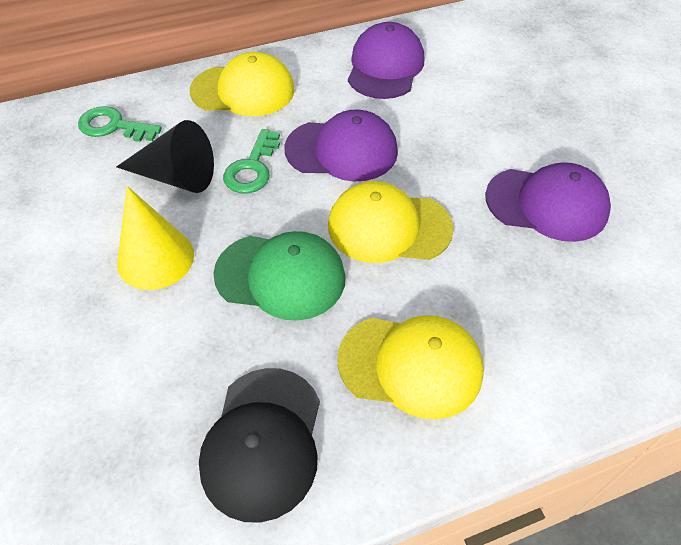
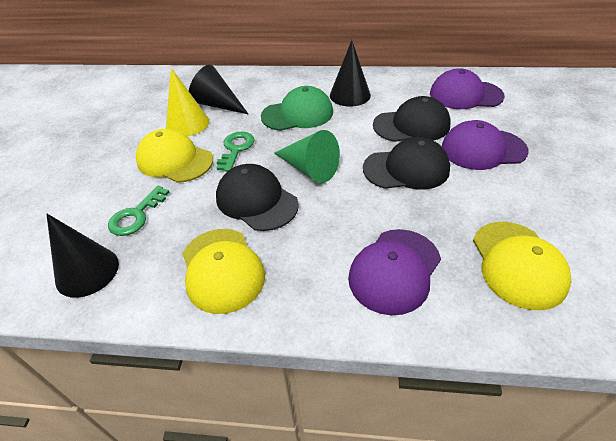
black cap: 1 -> 3
black cone: 1 -> 3
green cone: 0 -> 1

